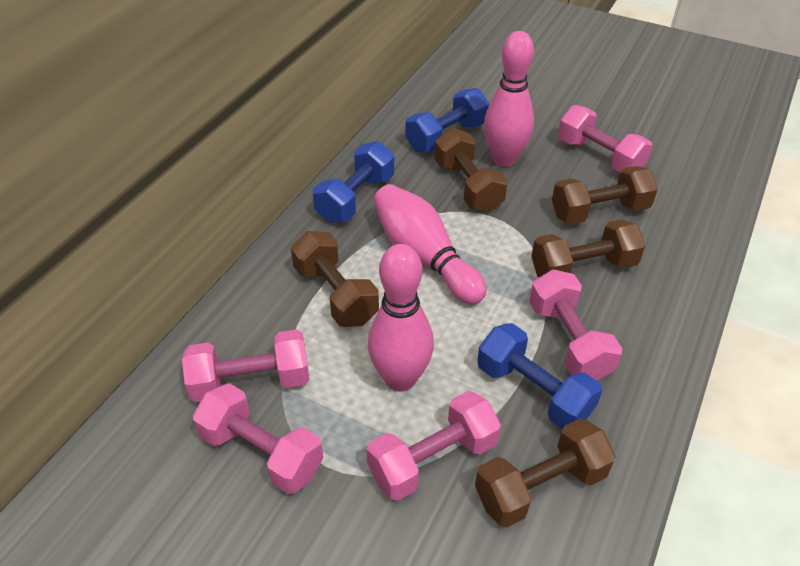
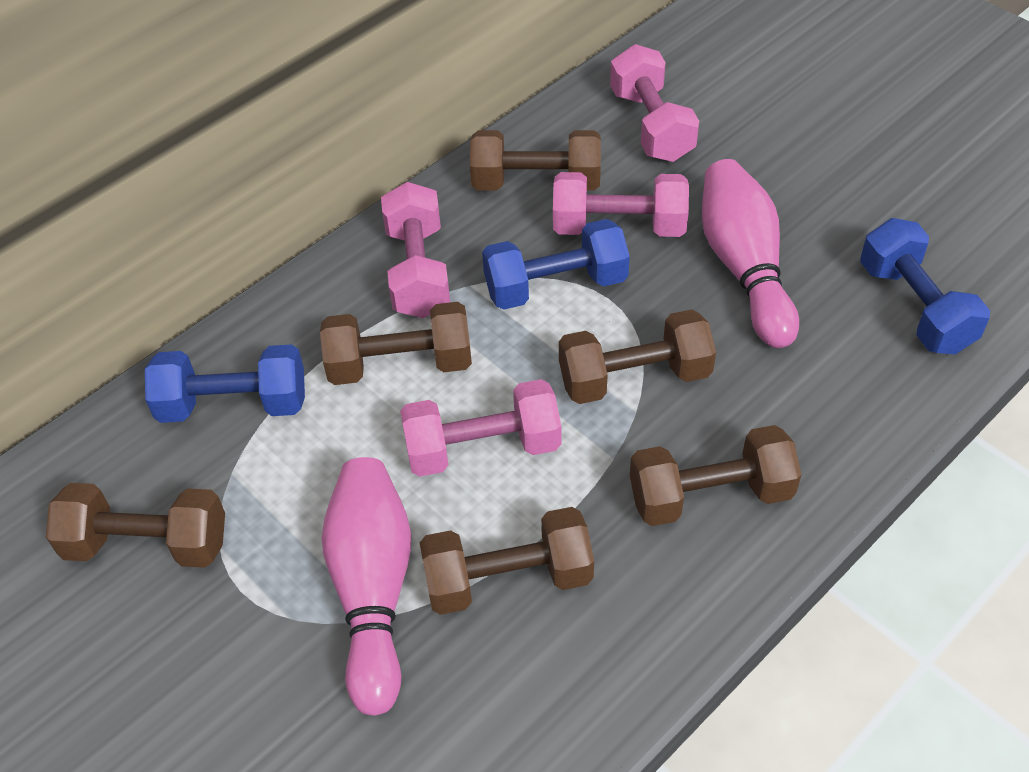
brown dumbbell: 5 -> 6
pink bowling pin: 3 -> 2
pink dumbbell: 5 -> 4

